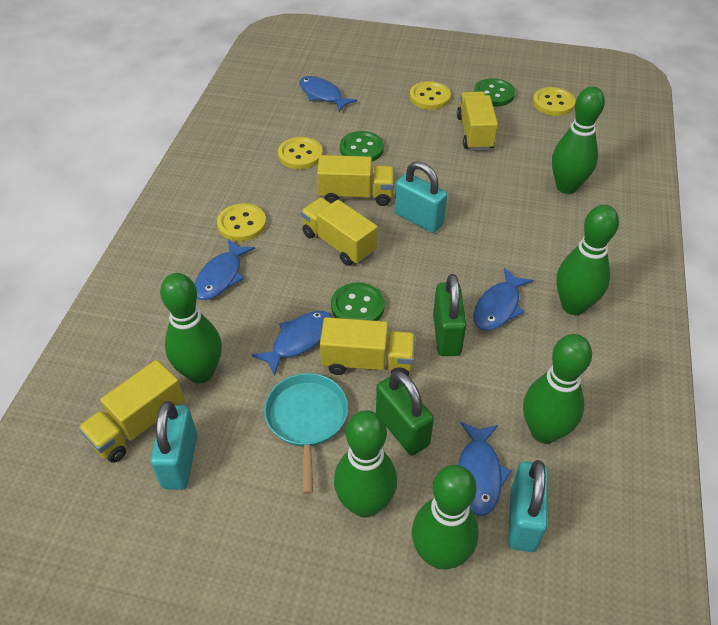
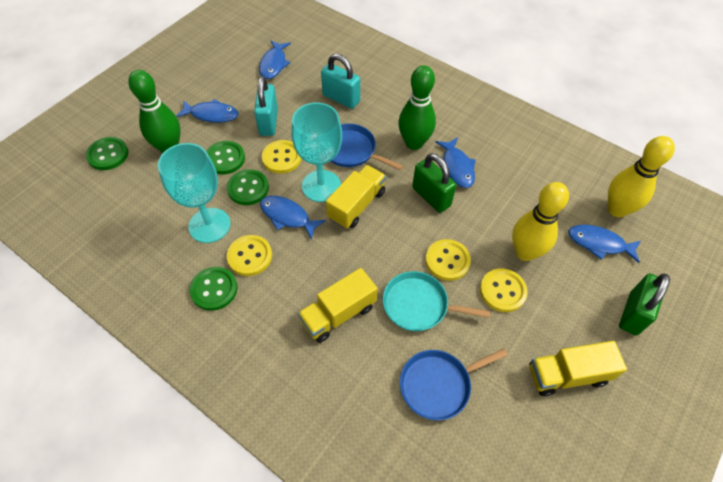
blue pan: 0 -> 2
green bowling pin: 6 -> 2
green button: 3 -> 4
turquoise goblet: 0 -> 2
turquoise padlock: 3 -> 2
yellow bowling pin: 0 -> 2
yellow truck: 5 -> 3

